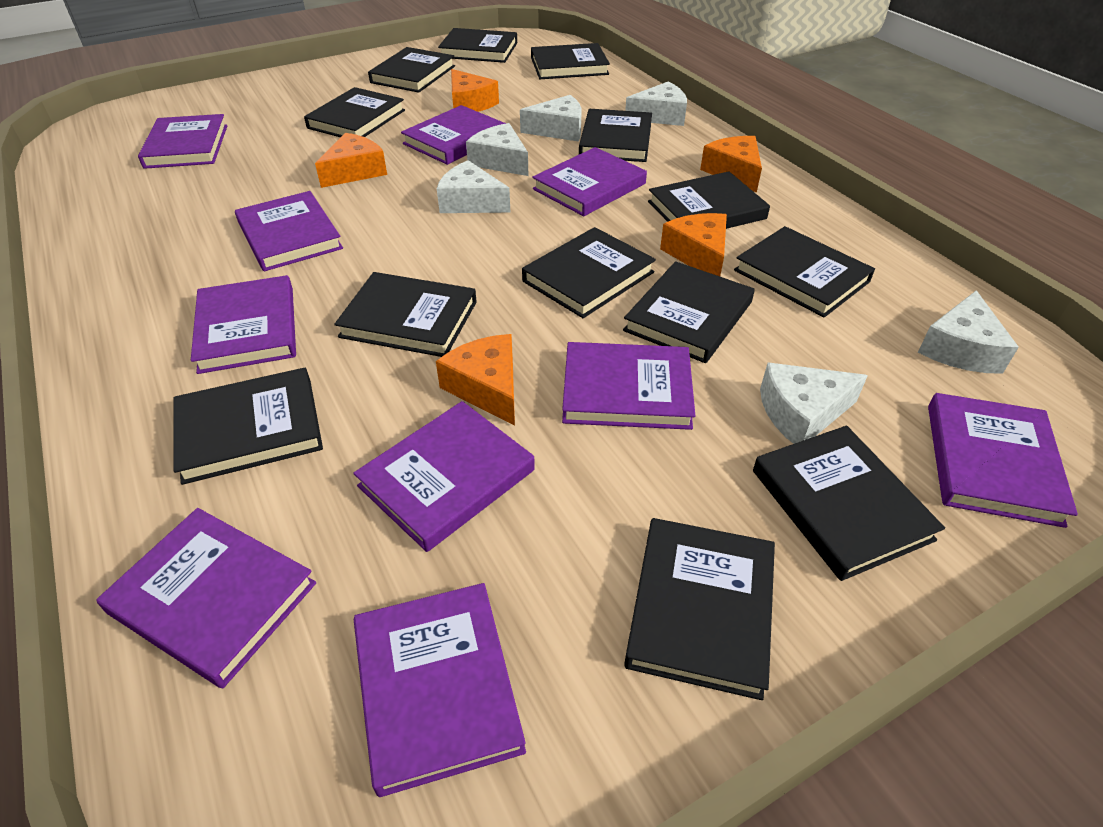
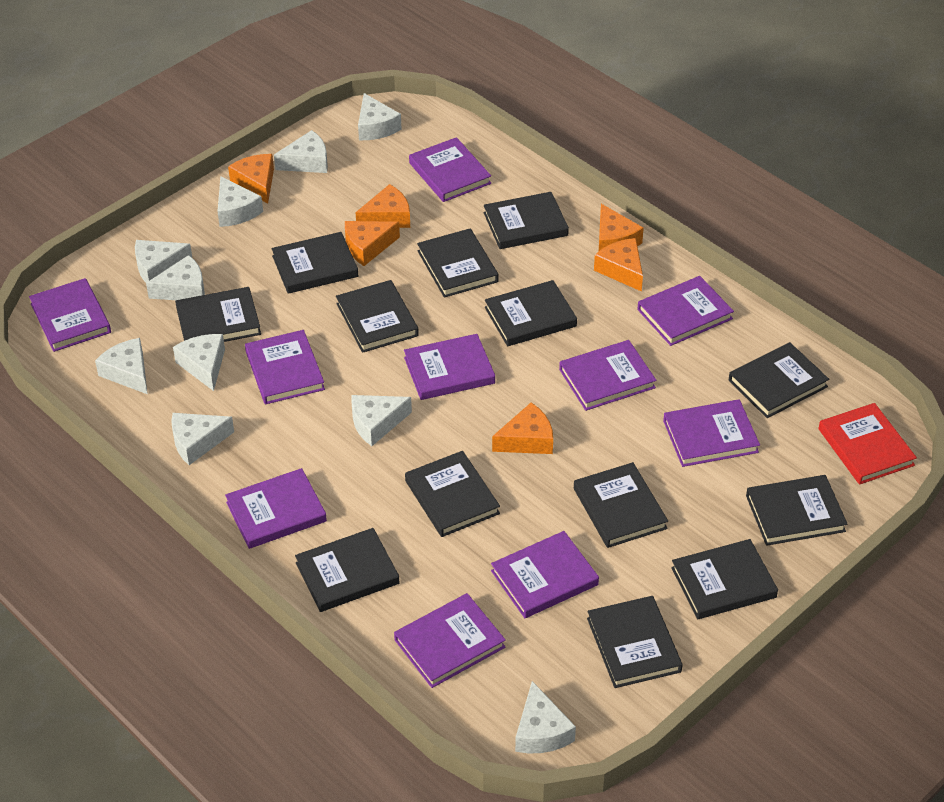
orange cheese: 5 -> 6
red book: 0 -> 1
white cheese: 6 -> 10

